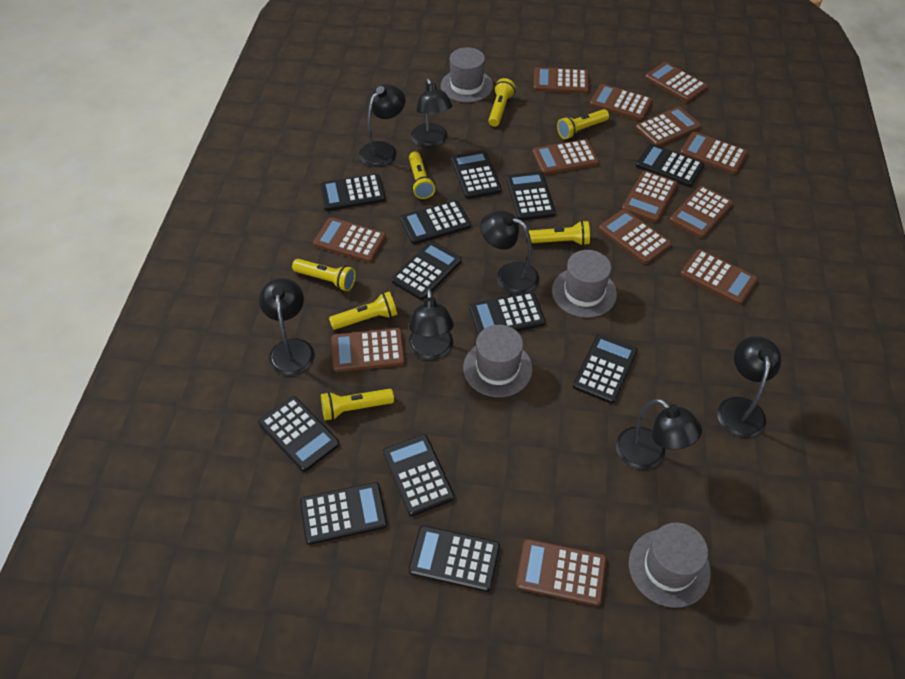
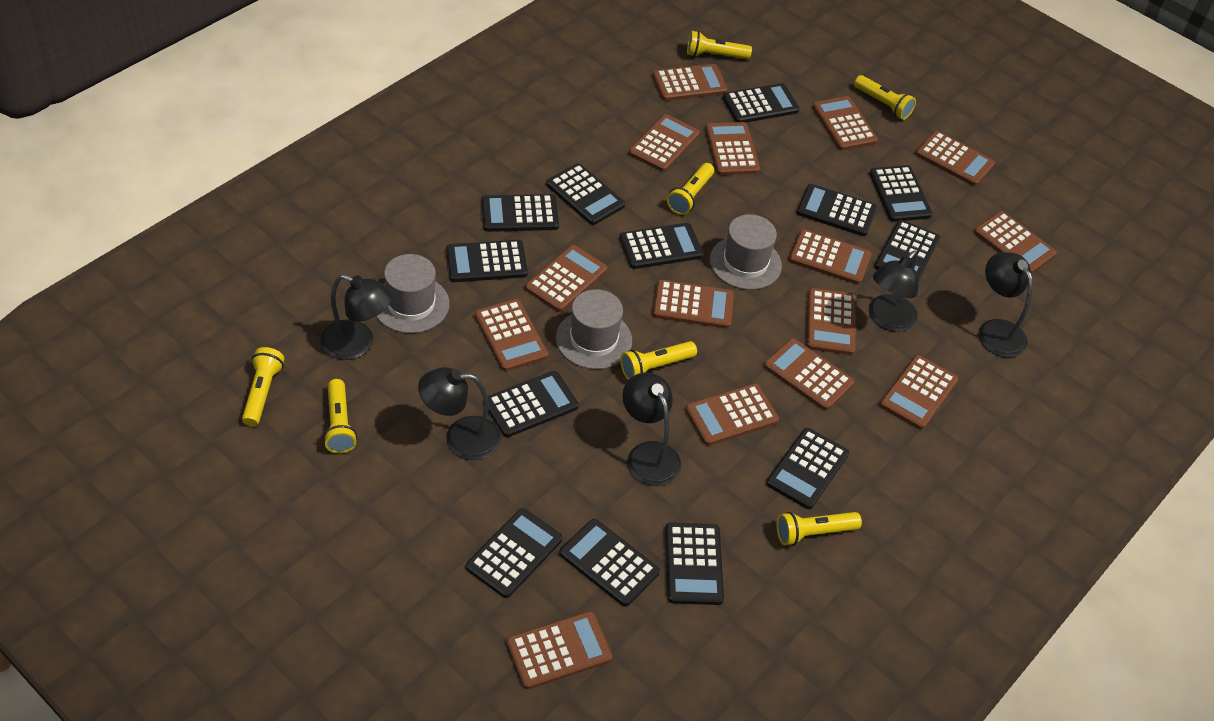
black calculator: 12 -> 13
black lamp: 7 -> 5
brown calculator: 13 -> 15
grey hat: 4 -> 3

